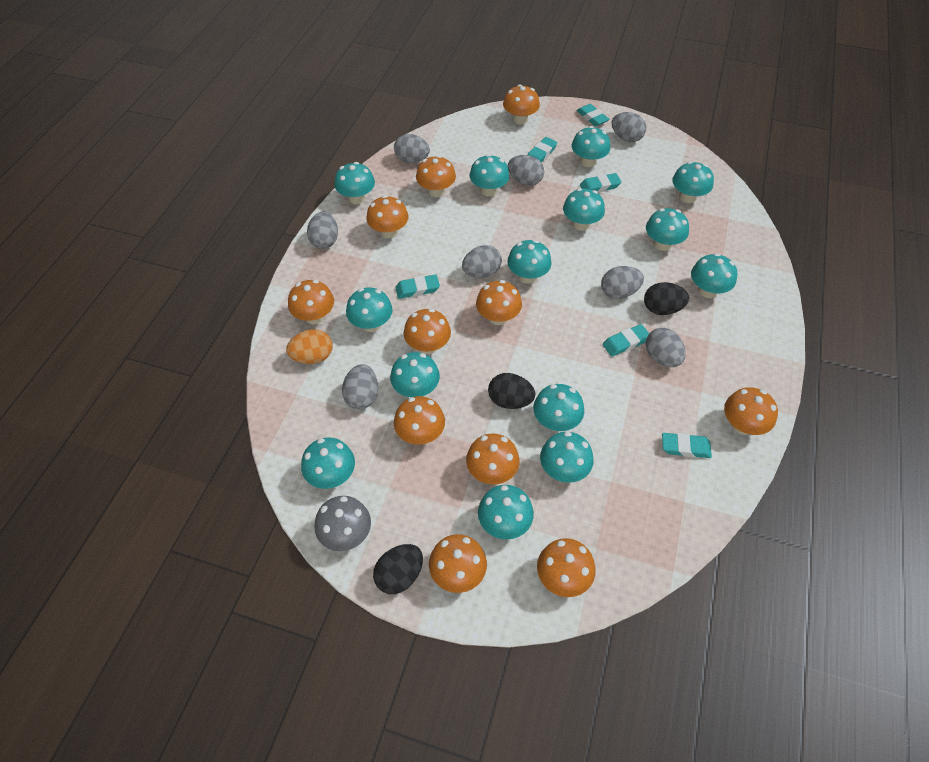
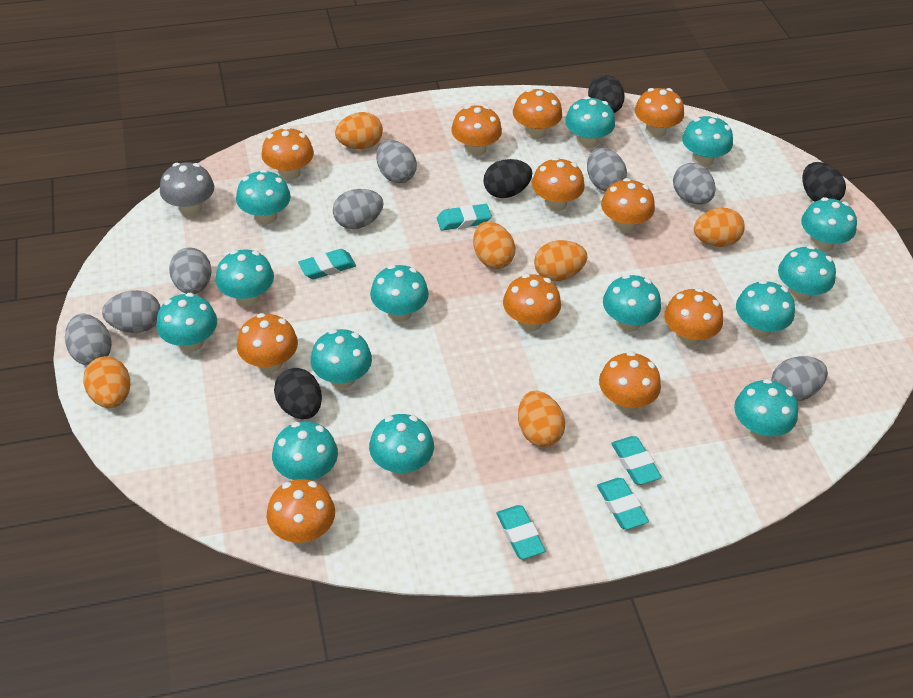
black egg: 3 -> 4
orange egg: 1 -> 6
turquoise eraser: 6 -> 5

